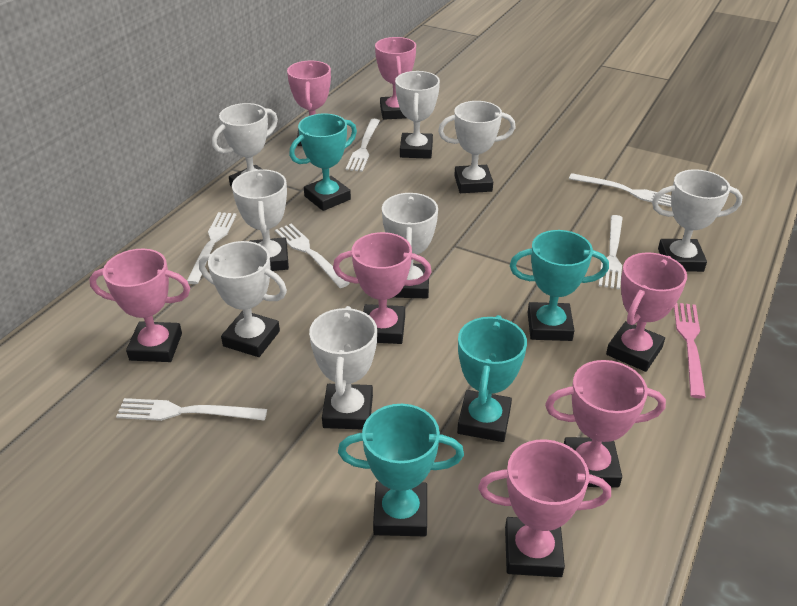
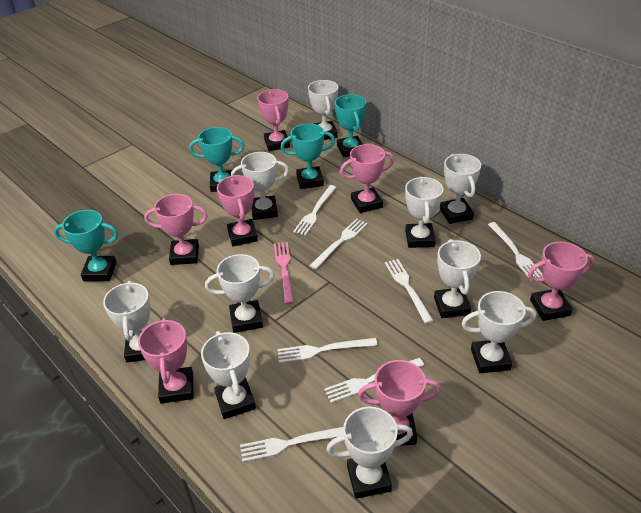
white fork: 6 -> 7
white trophy: 8 -> 10

